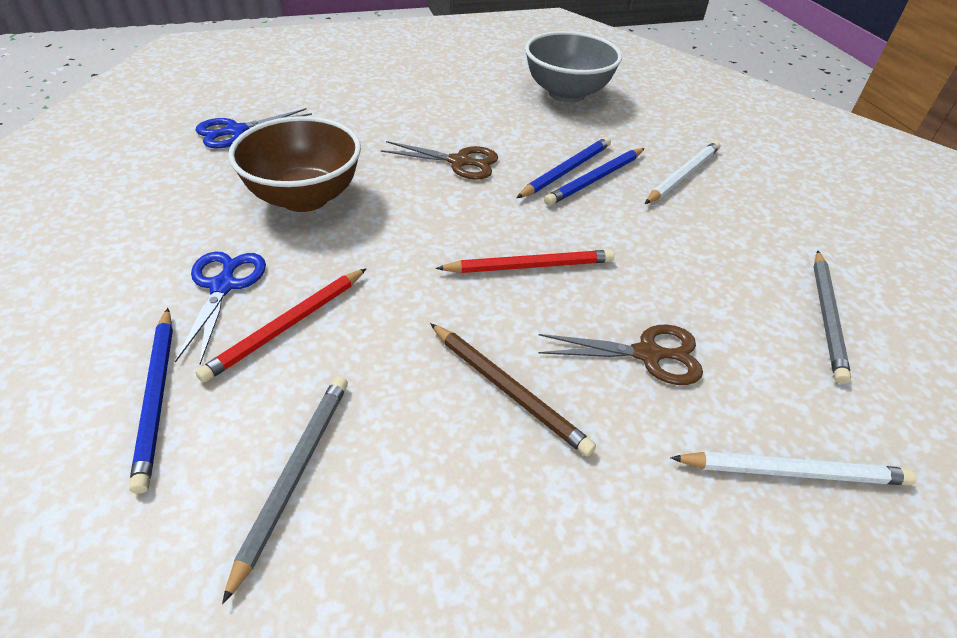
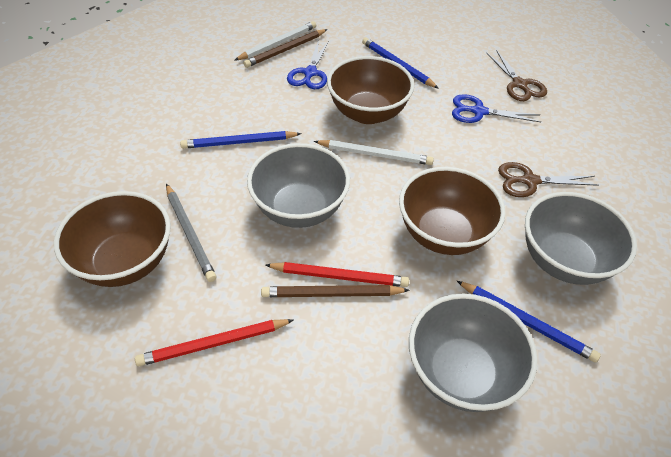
brown bowl: 1 -> 3
brown pencil: 1 -> 2
grey bowl: 1 -> 3
grey pencil: 2 -> 1

